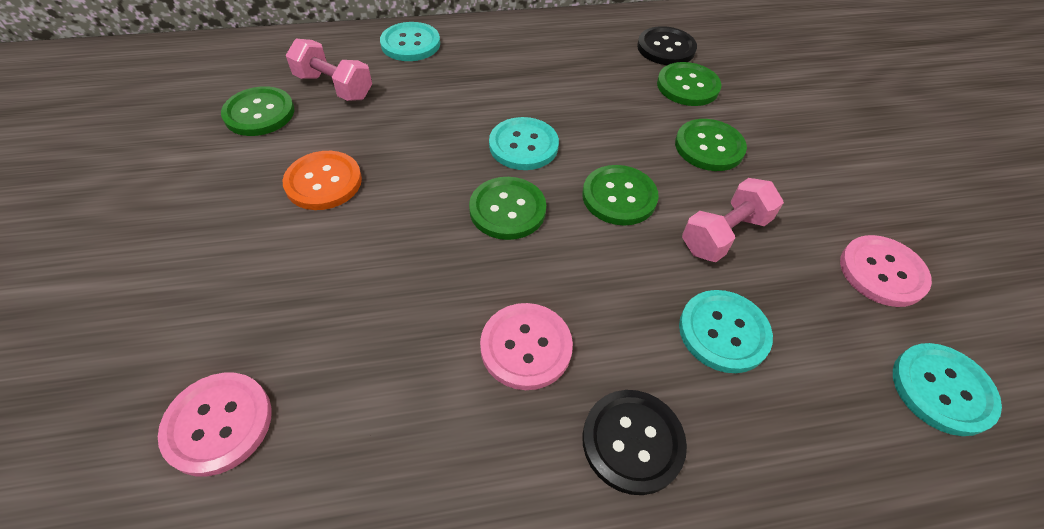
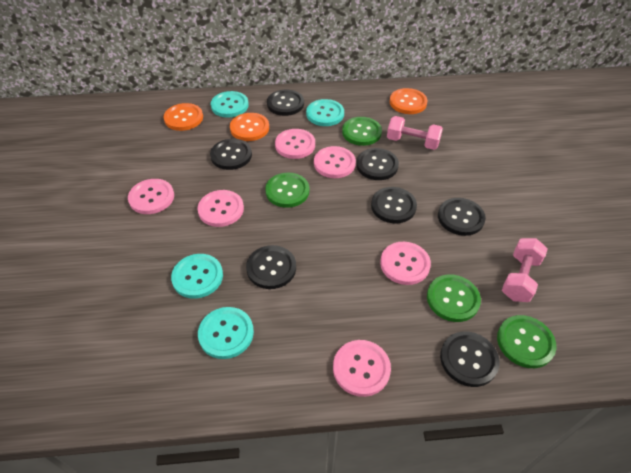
black button: 2 -> 7
green button: 5 -> 4
orange button: 1 -> 3
pink button: 3 -> 6

